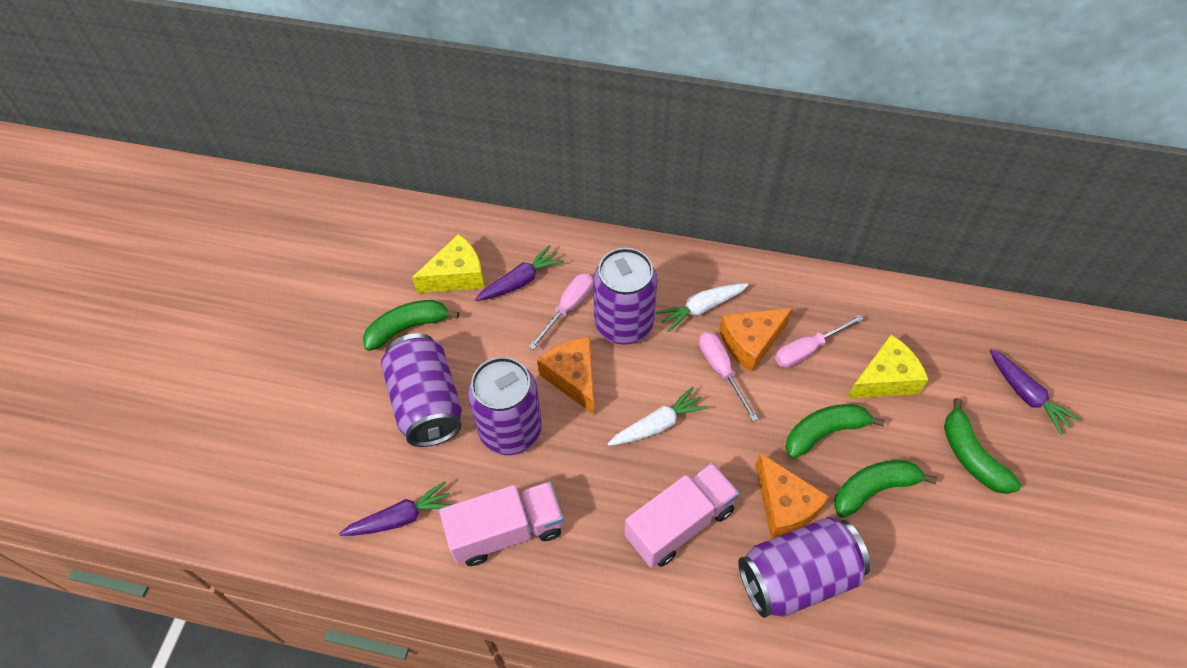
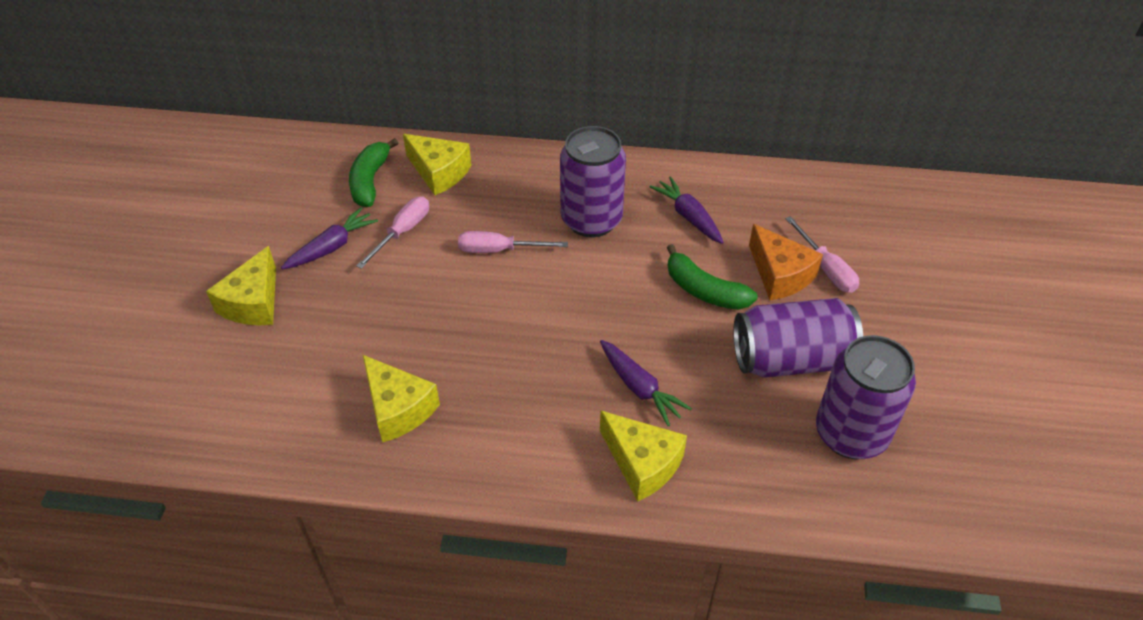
green banana: 4 -> 2
orange cheese: 3 -> 1
pink truck: 2 -> 0
purple can: 4 -> 3
white carrot: 2 -> 0
yellow cheese: 2 -> 4

